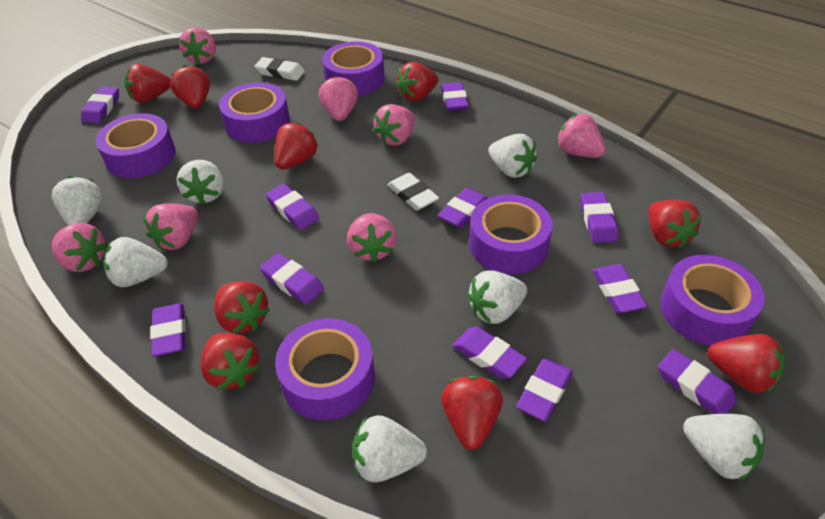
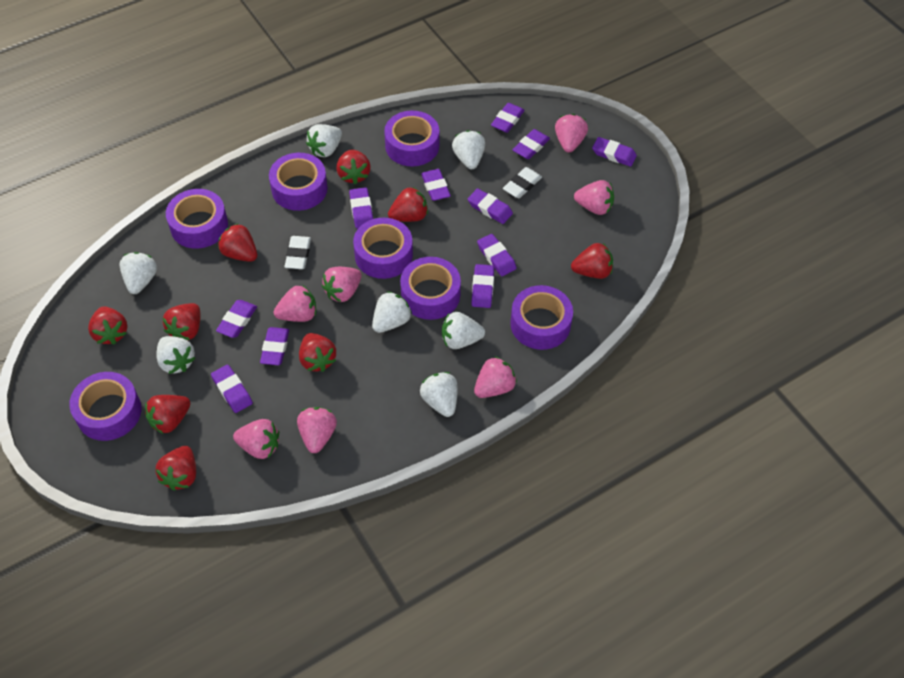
purple tape: 6 -> 7

